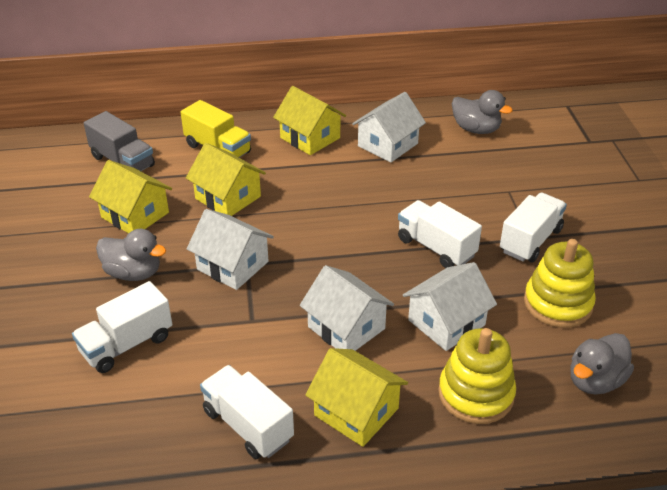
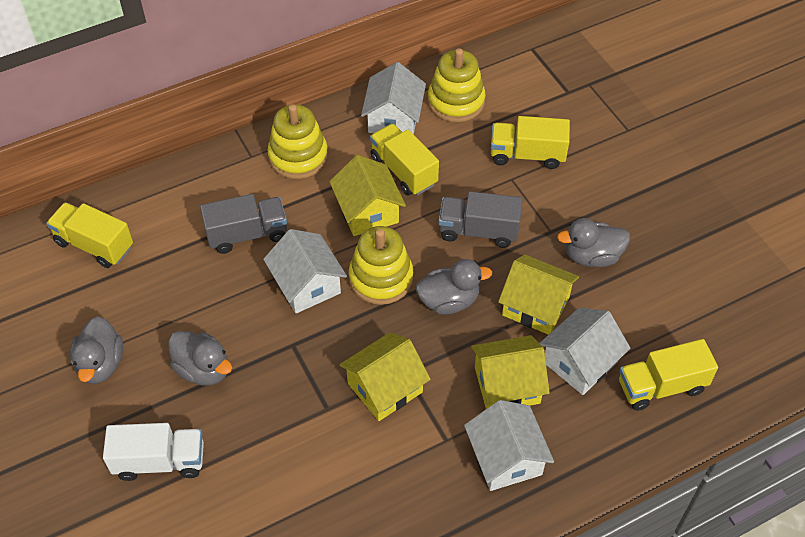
grey duck: 3 -> 4
grey truck: 1 -> 2
white truck: 4 -> 1
yellow stacking toy: 2 -> 3
yellow truck: 1 -> 4

